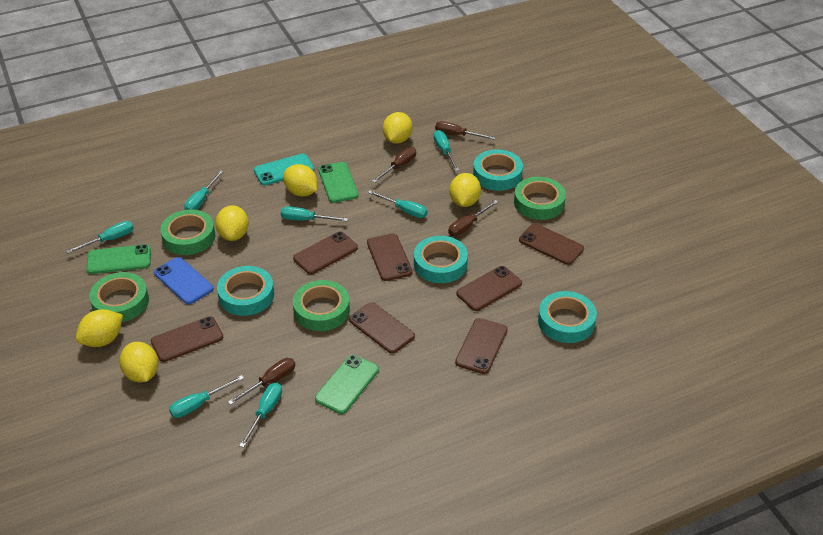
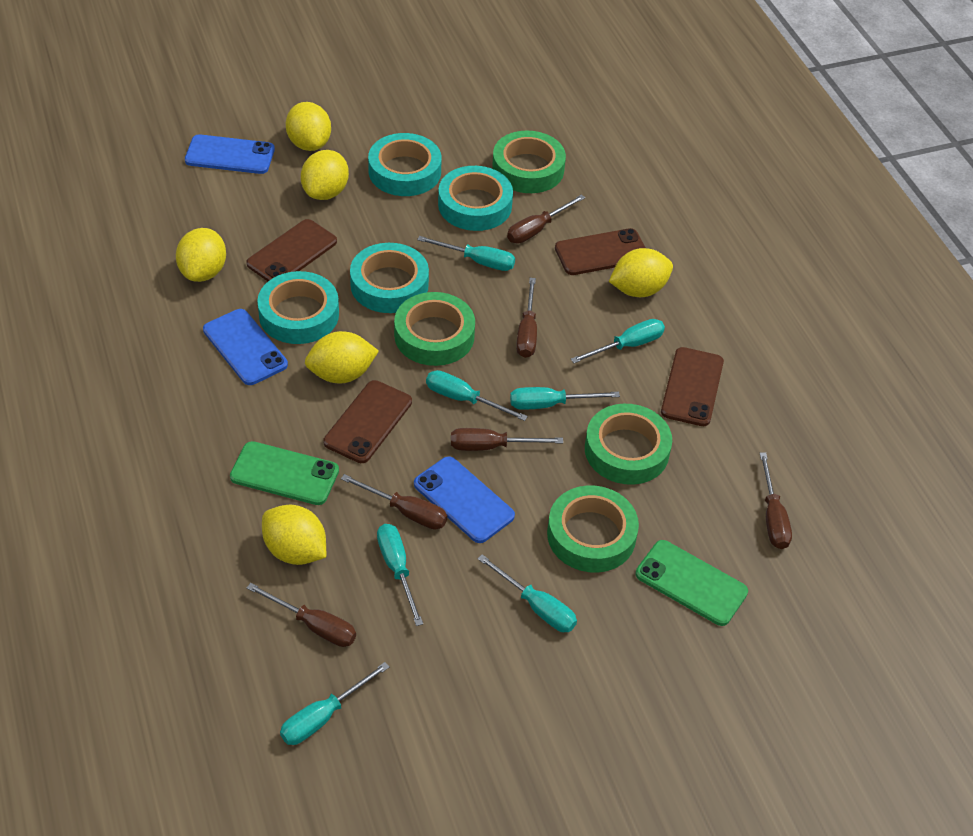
blue phone: 1 -> 3
brown phone: 7 -> 4
brown screwdriver: 4 -> 6
green phone: 3 -> 2
turquoise phone: 1 -> 0

